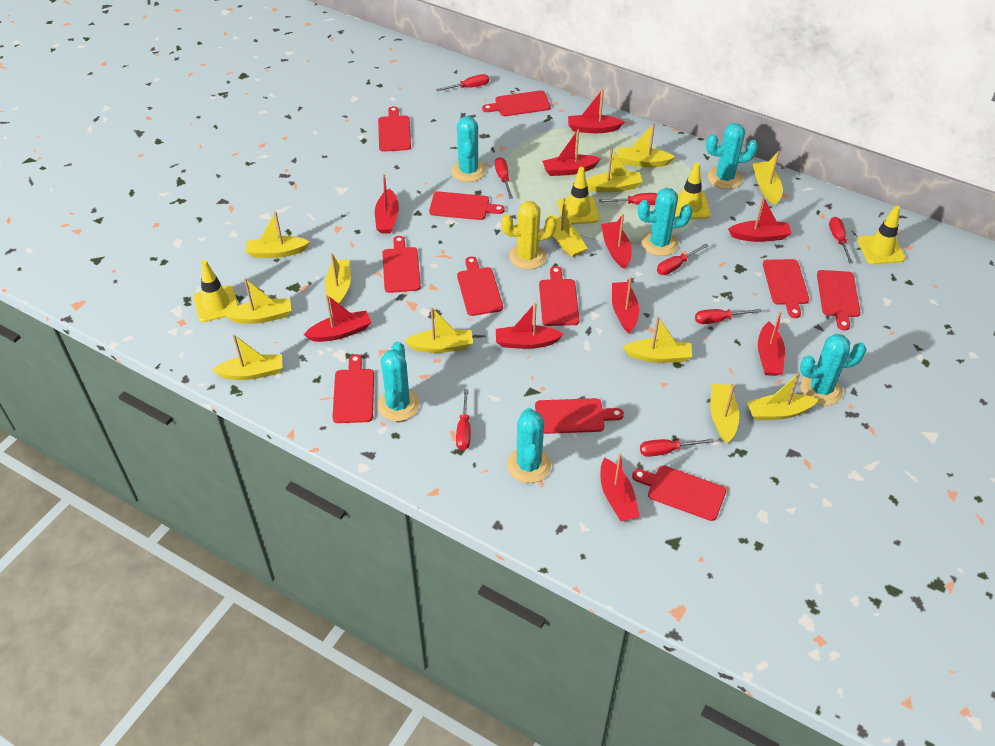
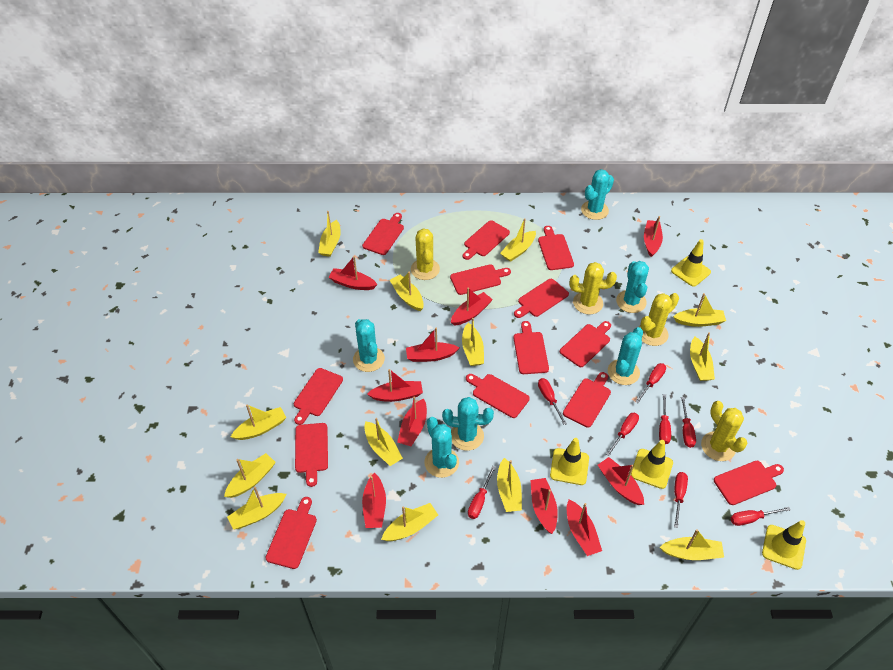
red cutting board: 11 -> 13
yellow boat: 12 -> 13
yellow cactus: 1 -> 4

